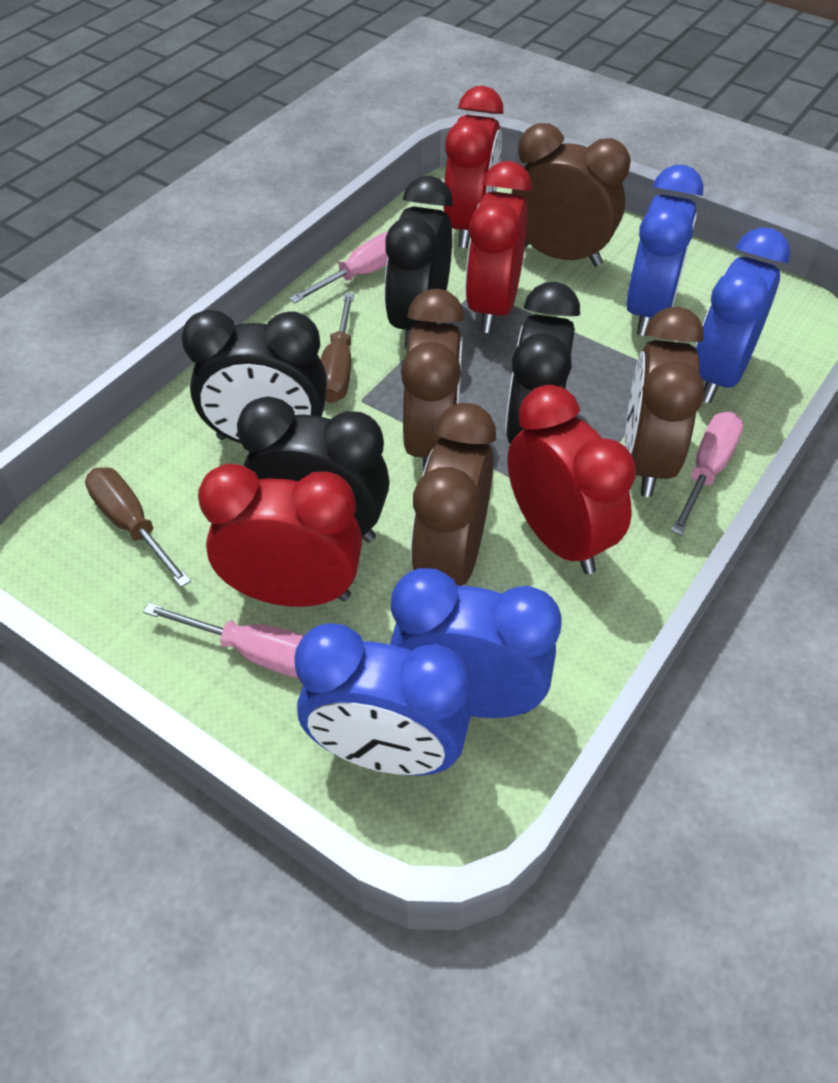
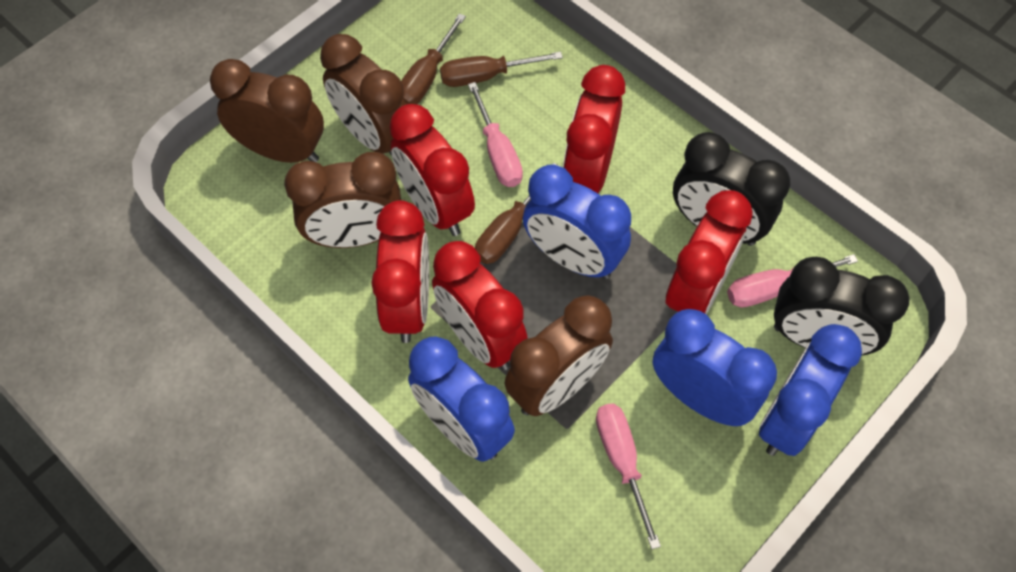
black clock: 4 -> 2
brown screwdriver: 2 -> 3
red clock: 4 -> 5

